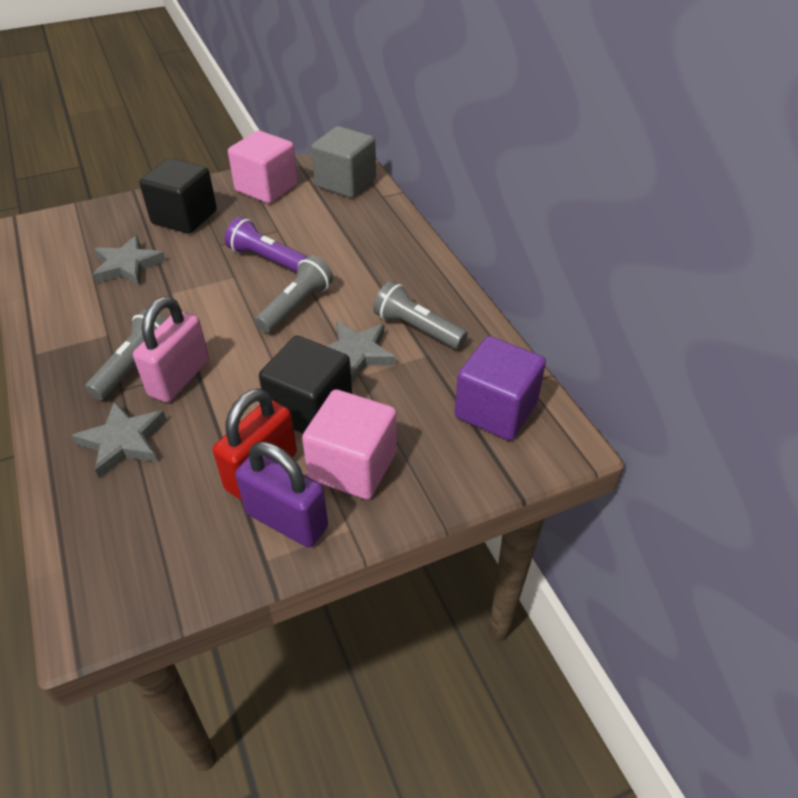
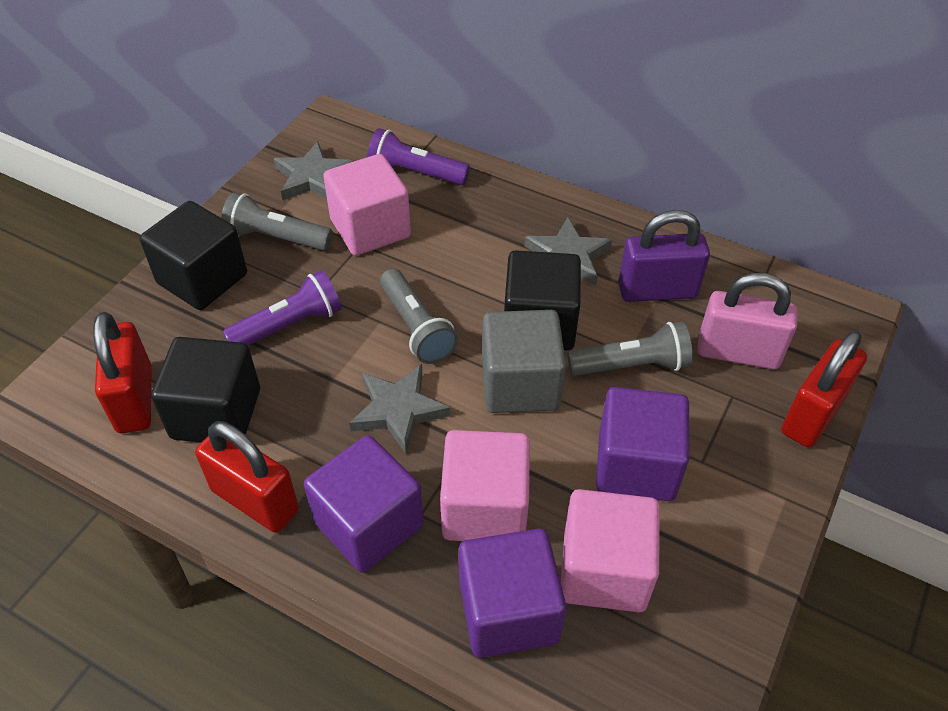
black cube: 2 -> 3
pink cube: 2 -> 3
purple cube: 1 -> 3
purple flashlight: 1 -> 2
red padlock: 1 -> 3

